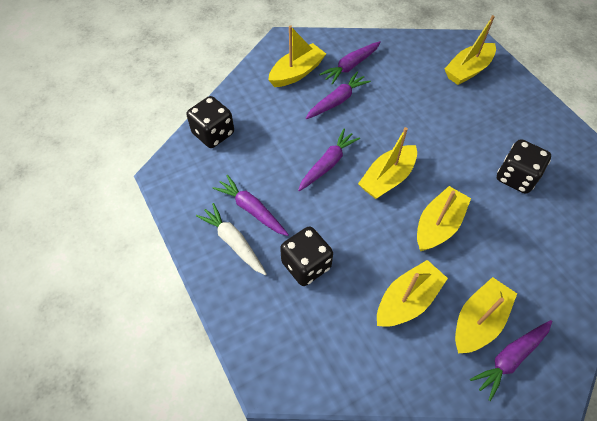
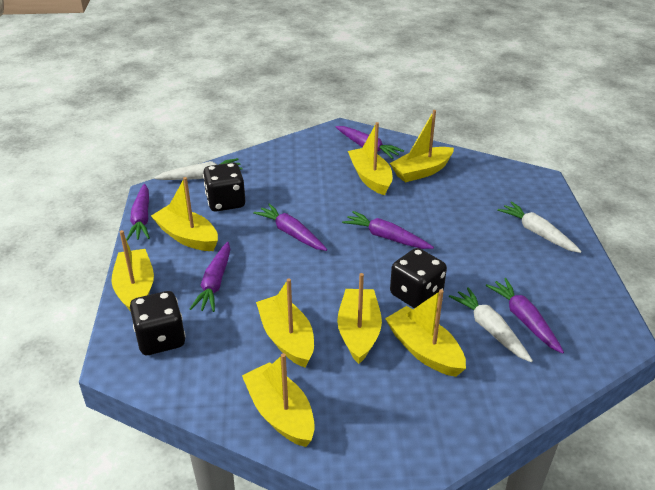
purple carrot: 5 -> 6
white carrot: 1 -> 3
yellow boat: 6 -> 8

